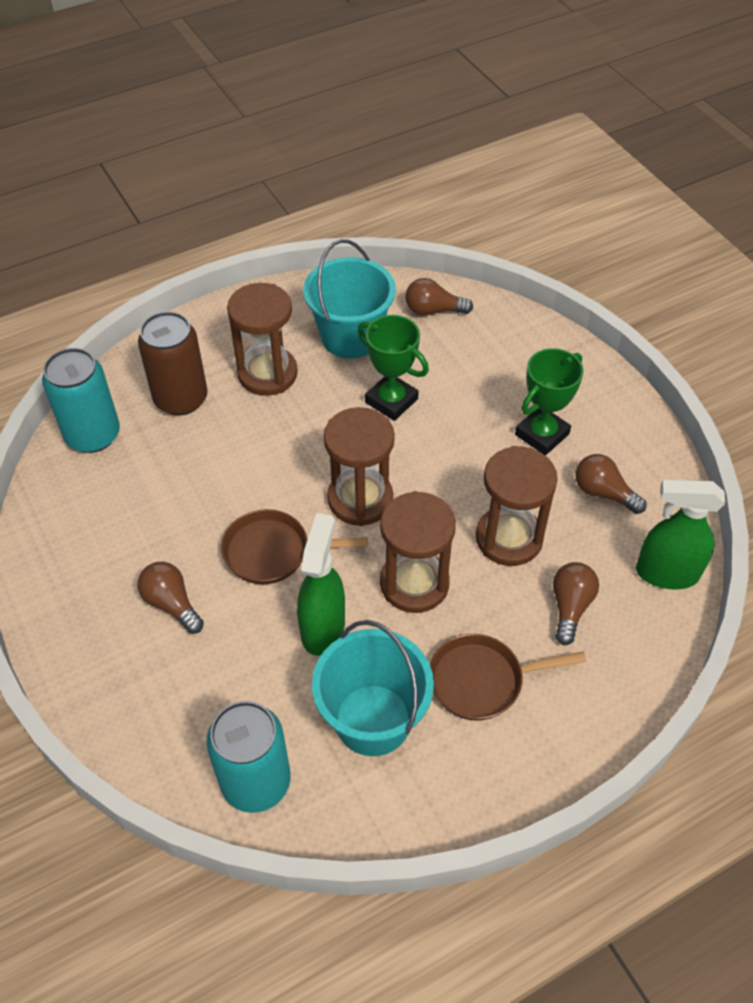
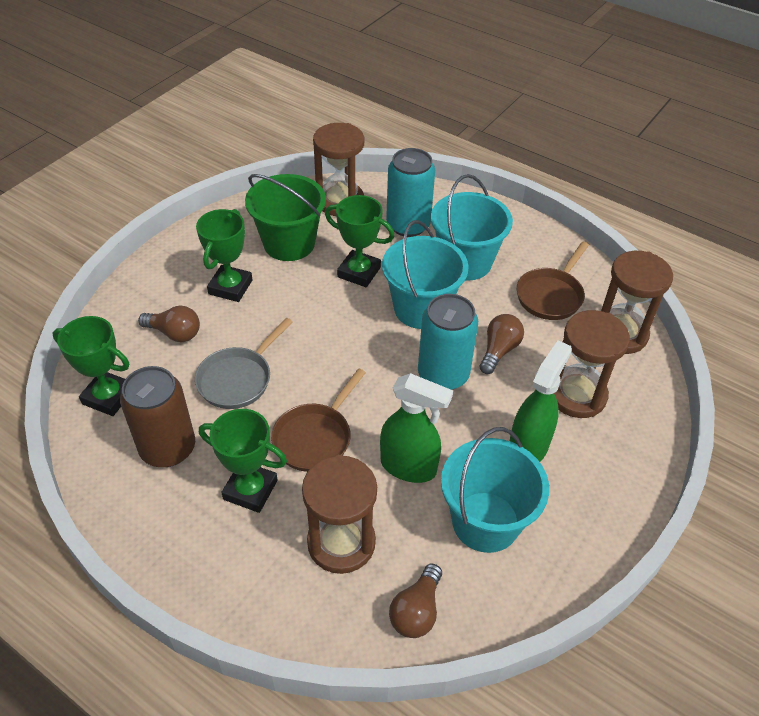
brown light bulb: 4 -> 3
green bucket: 0 -> 1
green trophy: 2 -> 4
grey pan: 0 -> 1
turquoise bucket: 2 -> 3

